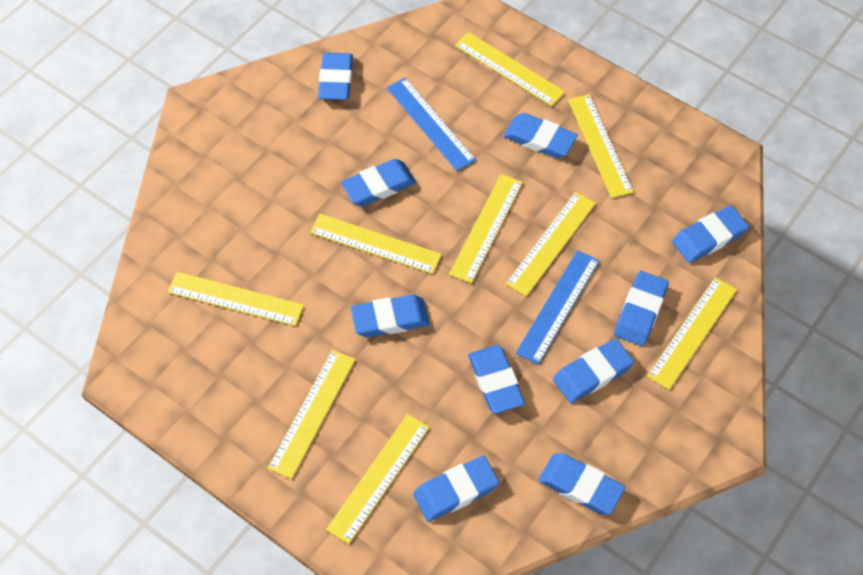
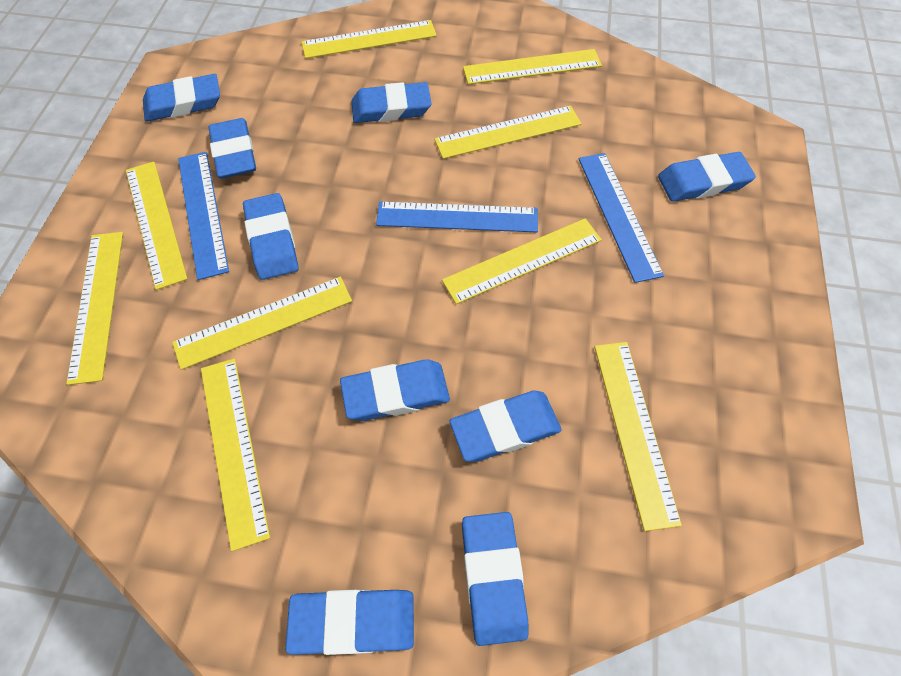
blue eraser: 10 -> 9
blue ruler: 2 -> 3

